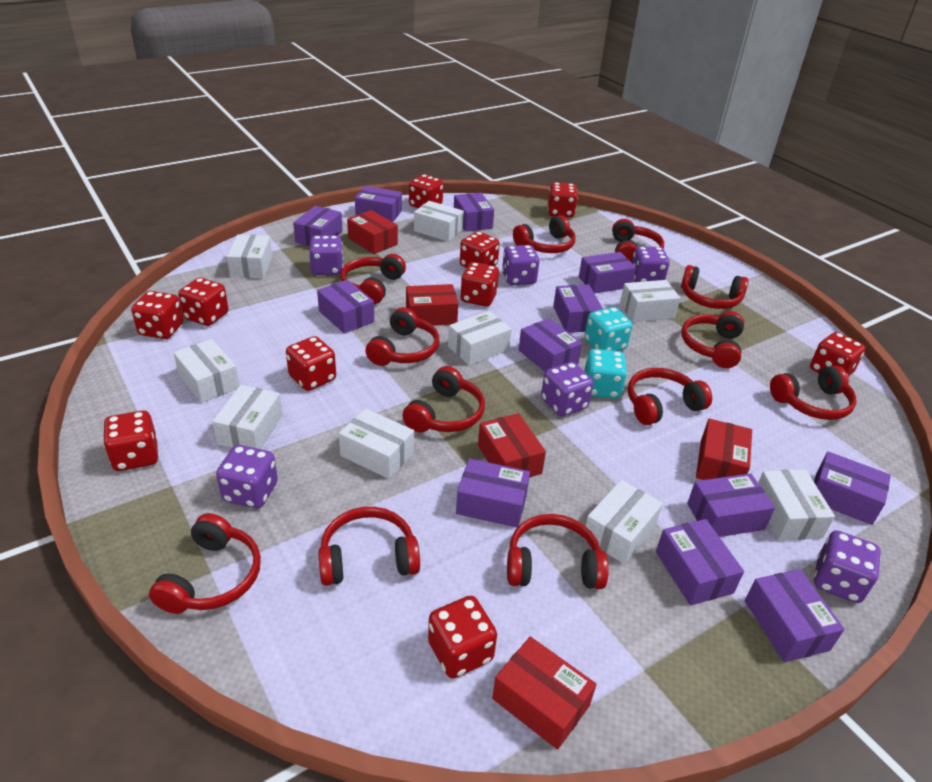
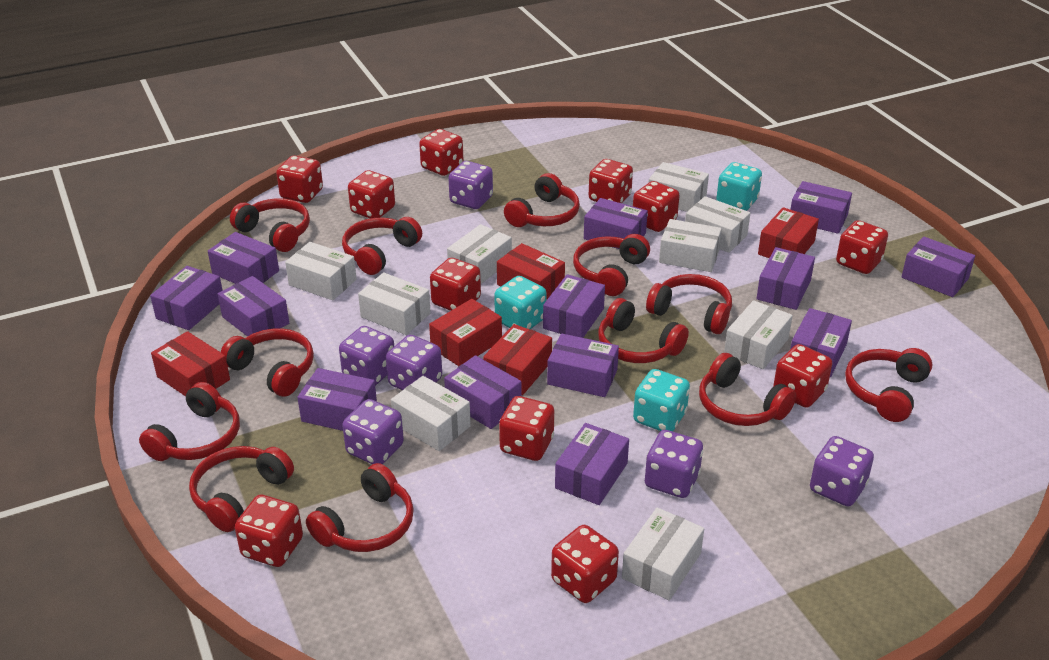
purple box: 12 -> 13
red dice: 10 -> 11
turquoise dice: 2 -> 3

